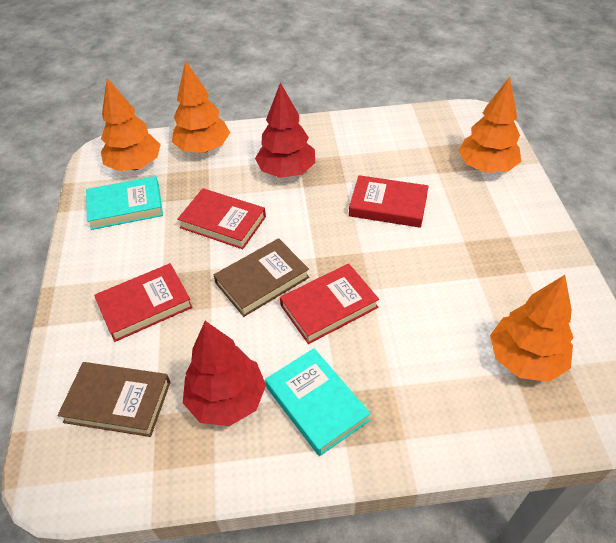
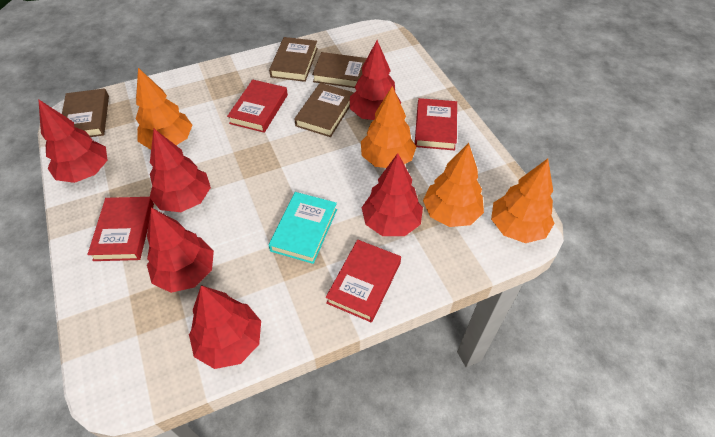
brown book: 2 -> 4
red tree: 2 -> 6
turquoise book: 2 -> 1

